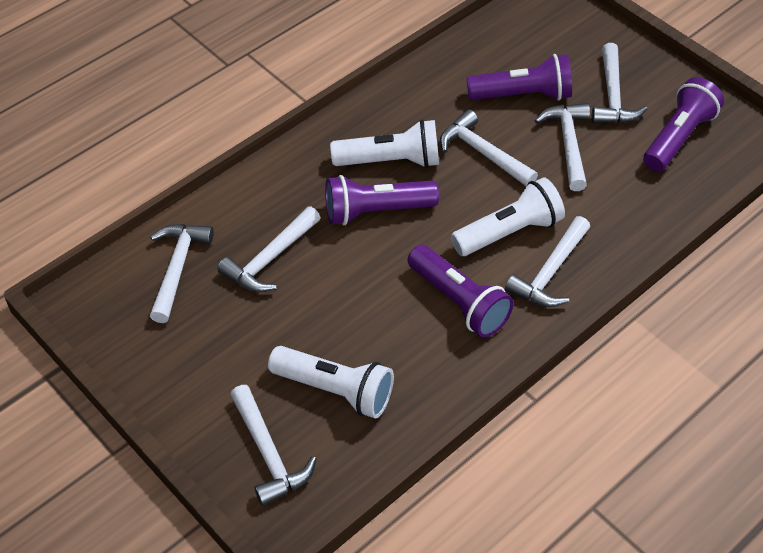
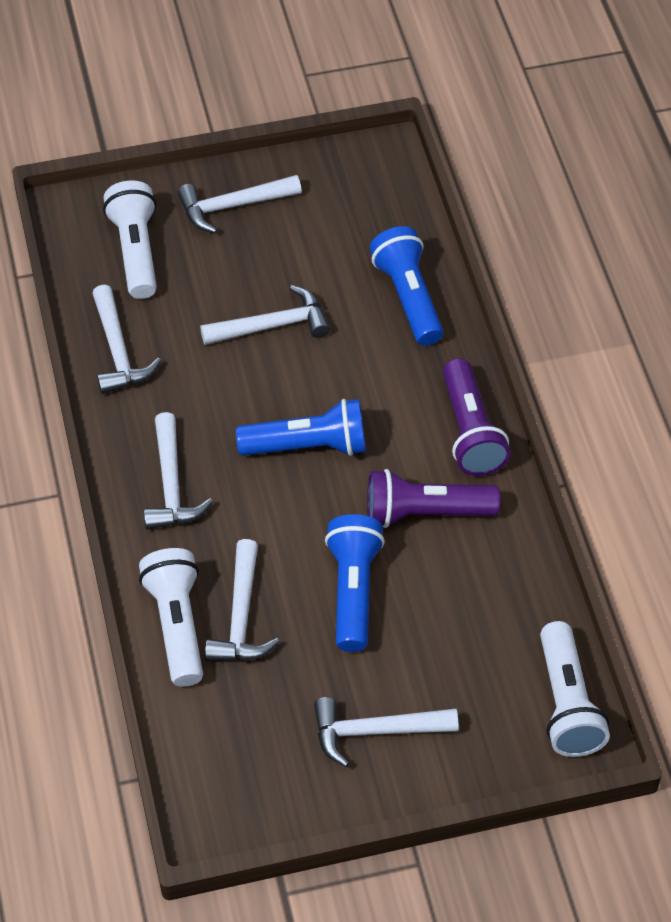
blue flashlight: 0 -> 3
purple flashlight: 4 -> 2
white hammer: 7 -> 6

